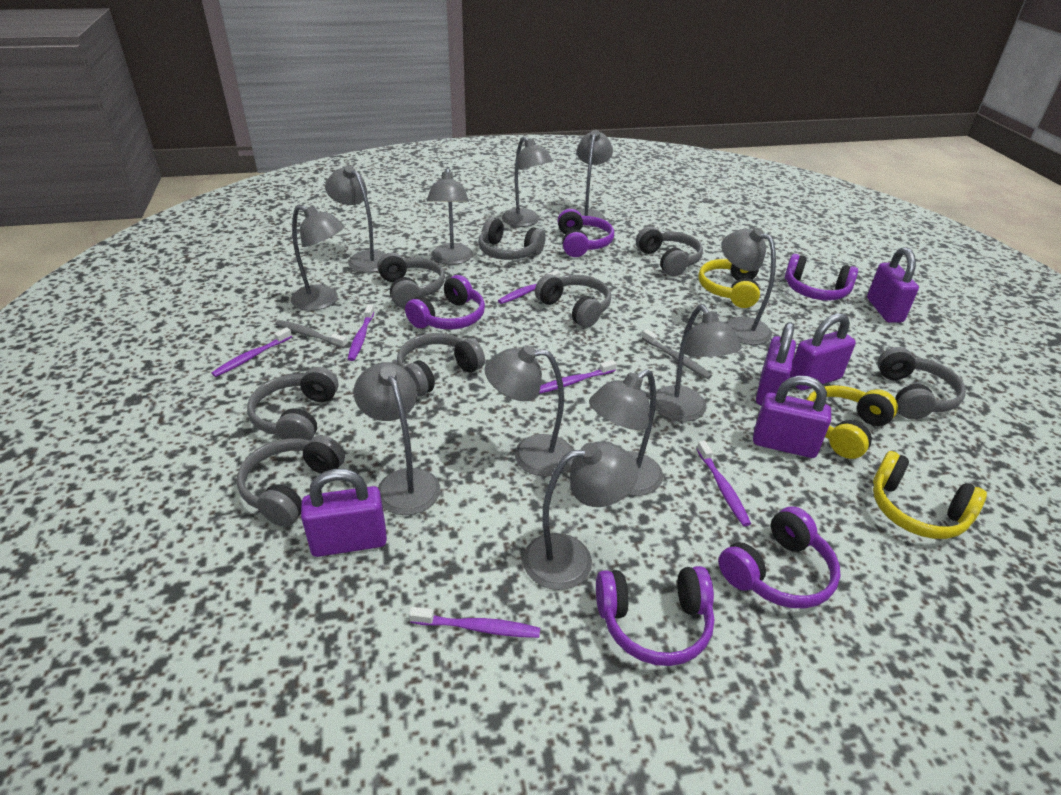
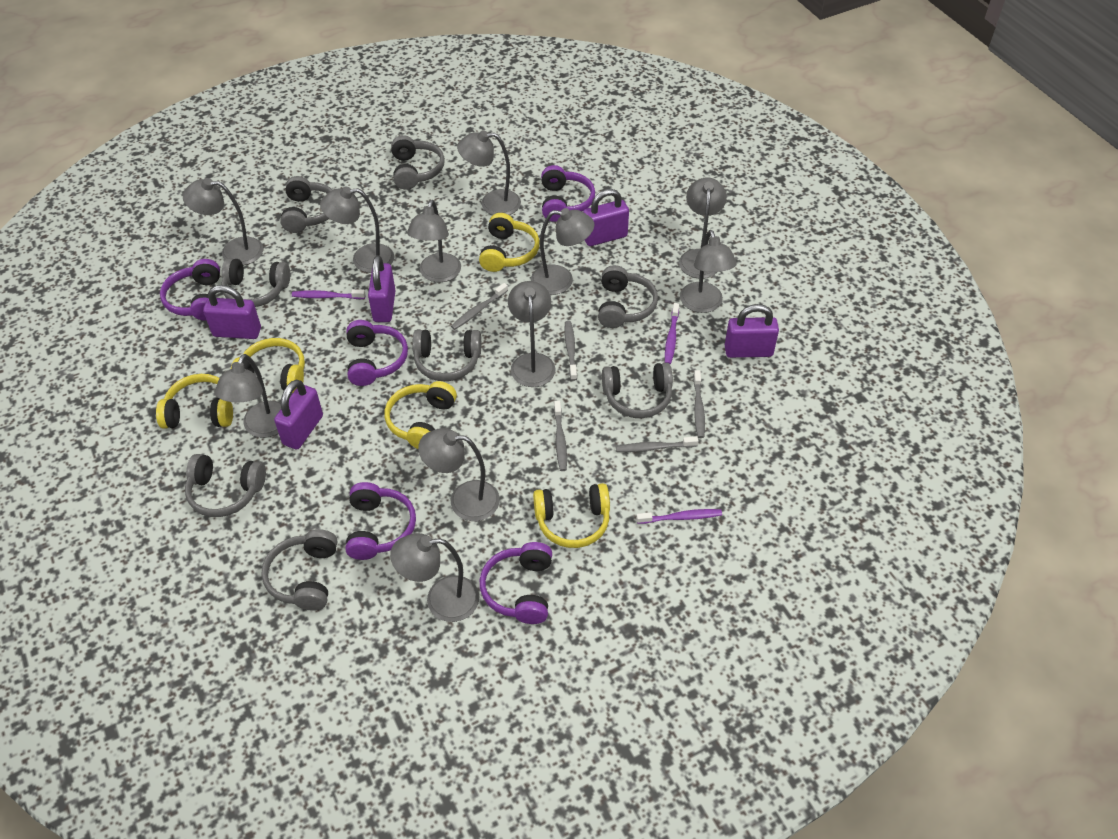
grey toothbrush: 2 -> 5
purple toothbrush: 6 -> 3
yellow headphones: 3 -> 5

